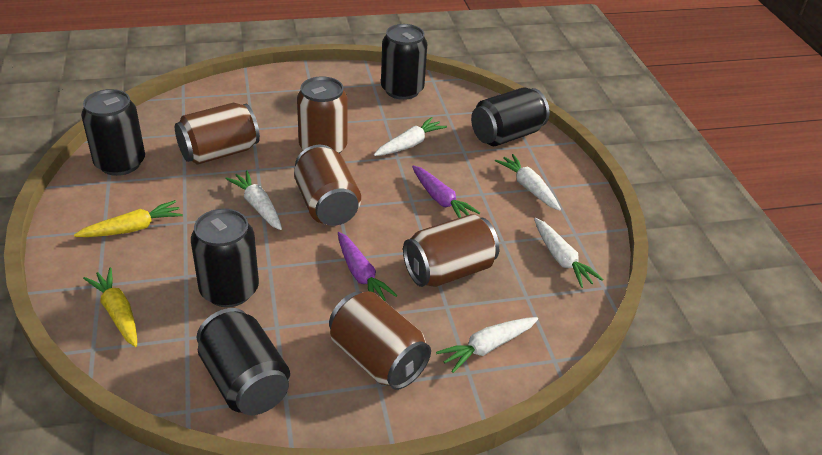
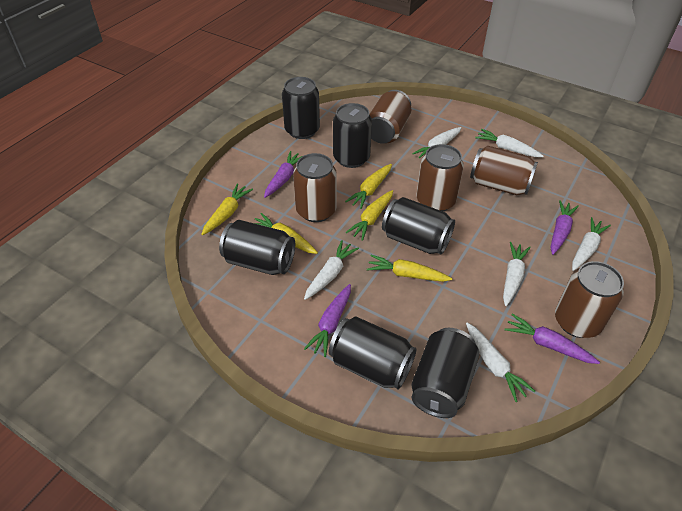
black can: 5 -> 6
purple carrot: 2 -> 4
white carrot: 5 -> 6
yellow carrot: 2 -> 5

